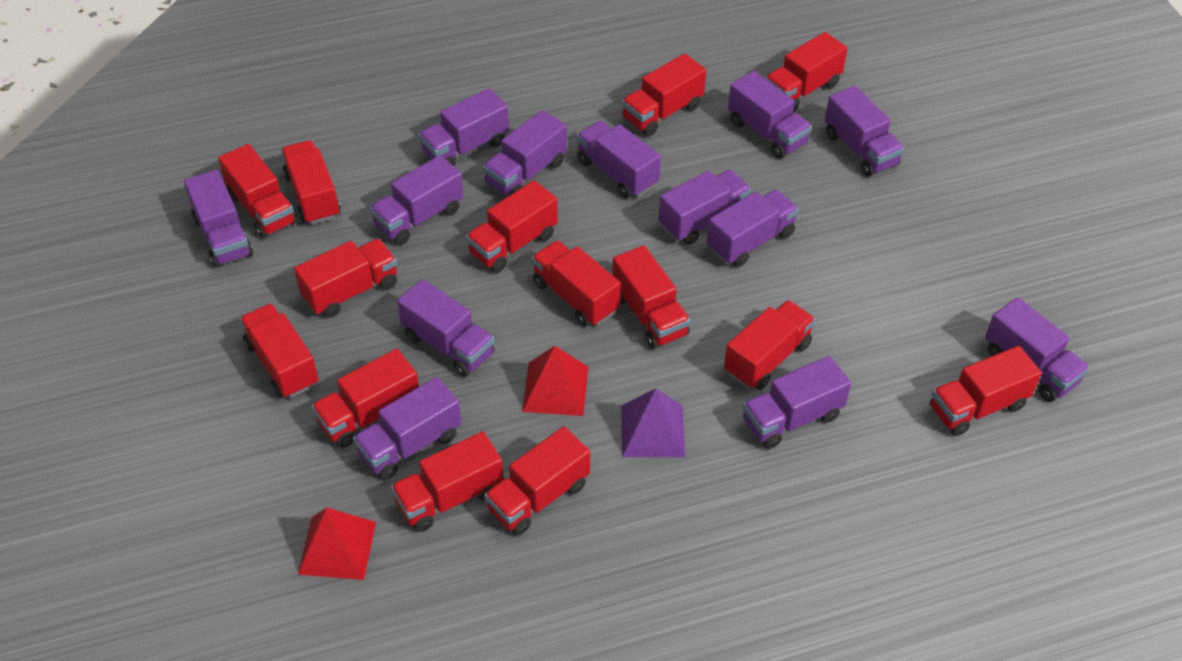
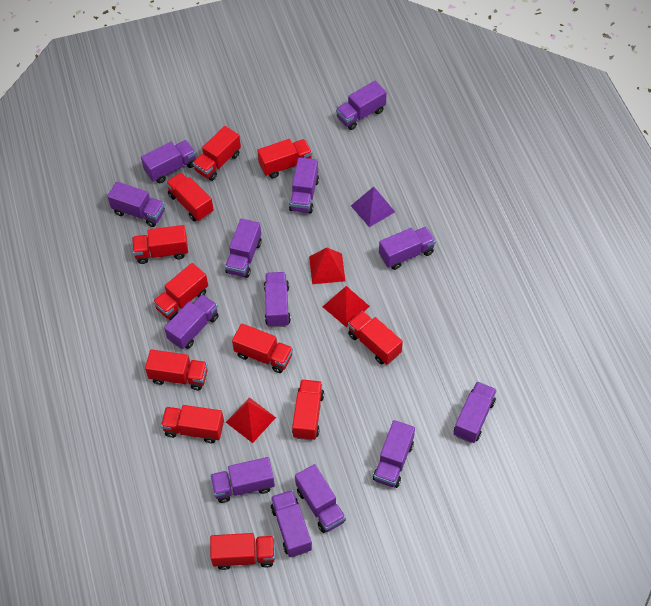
red pyramid: 2 -> 3
red truck: 14 -> 11

